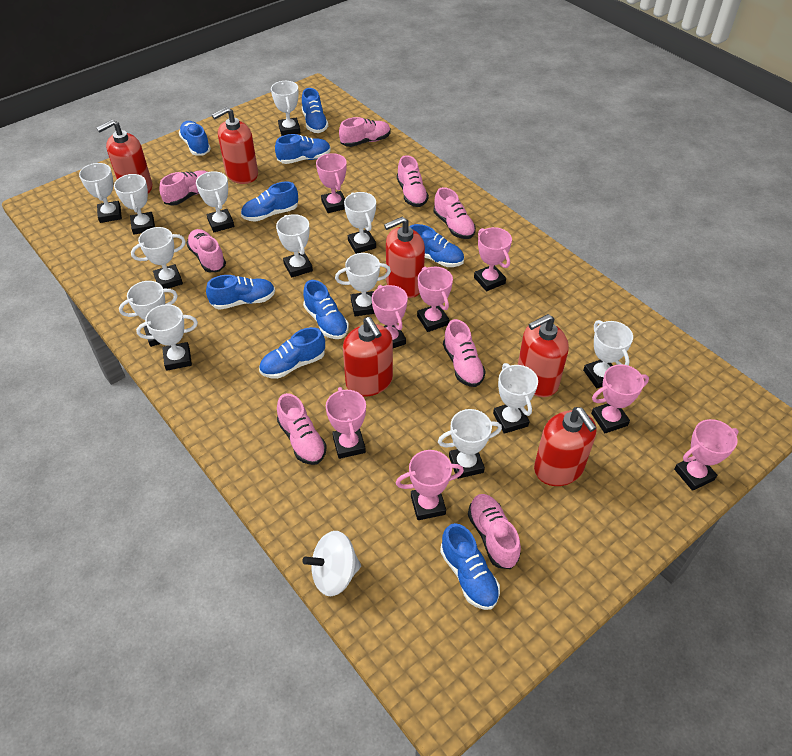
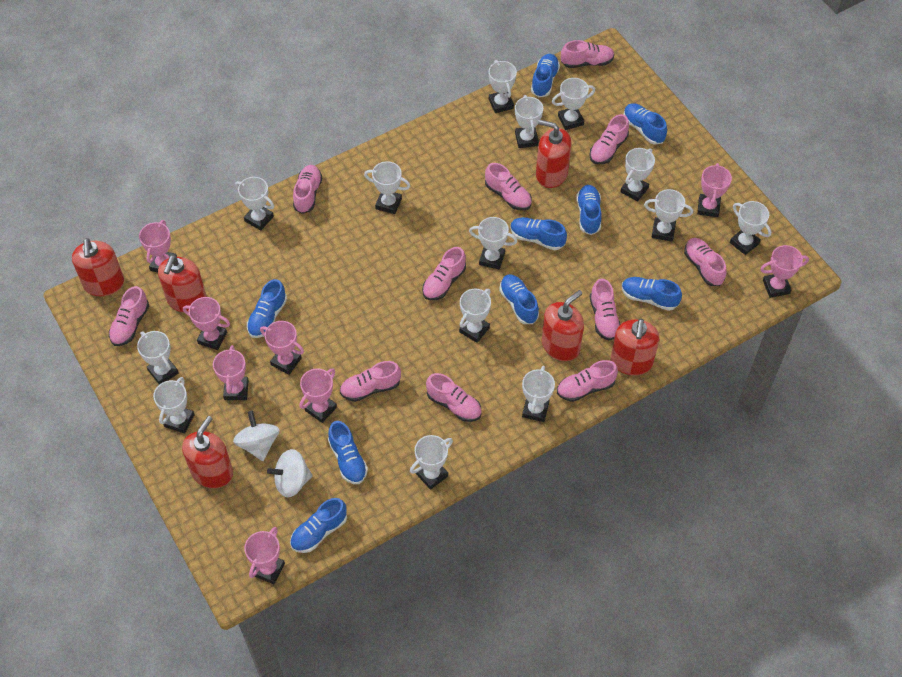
pink shoe: 8 -> 11
white spinning top: 1 -> 2
white trophy: 13 -> 14

